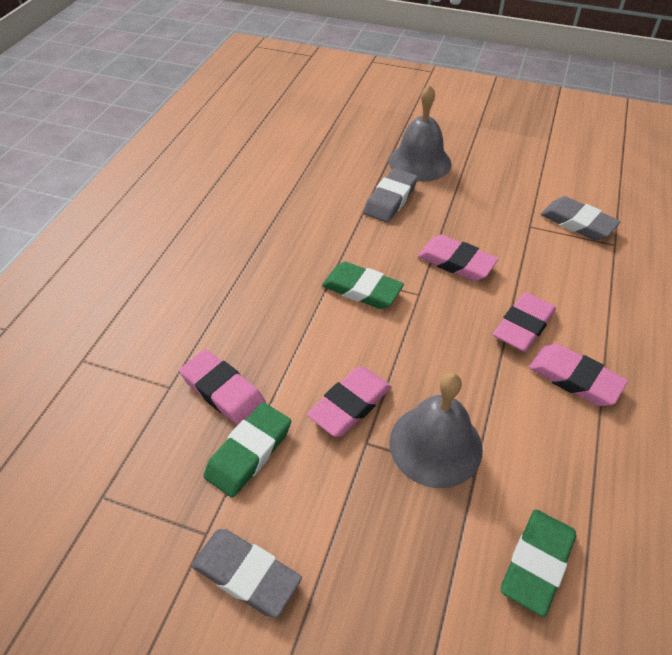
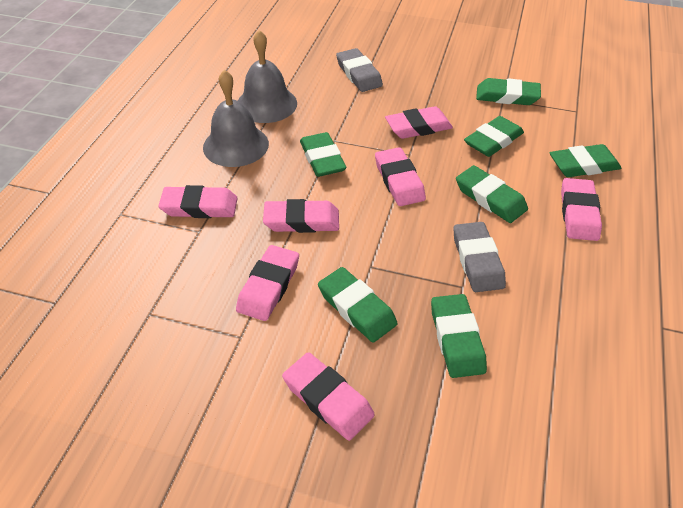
green eraser: 3 -> 7
grey eraser: 3 -> 2
pink eraser: 5 -> 7

